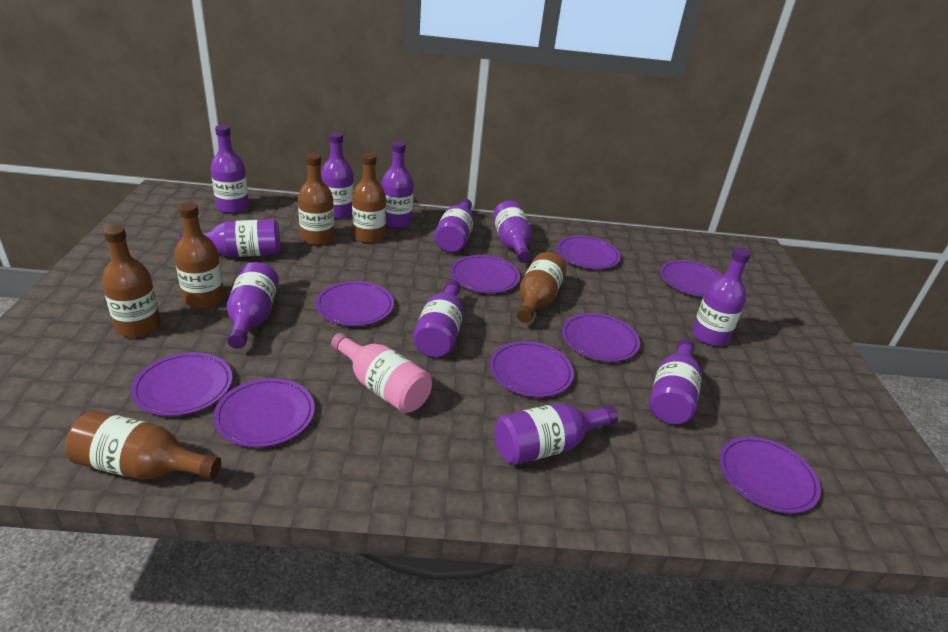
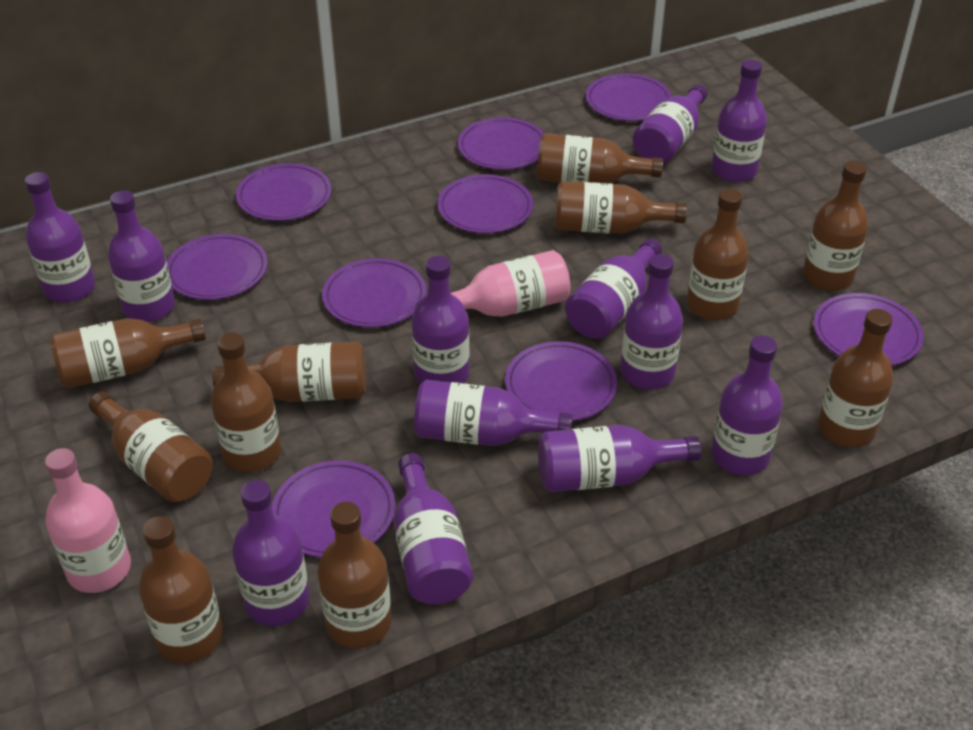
brown bottle: 6 -> 11
pink bottle: 1 -> 2
purple bottle: 11 -> 12

